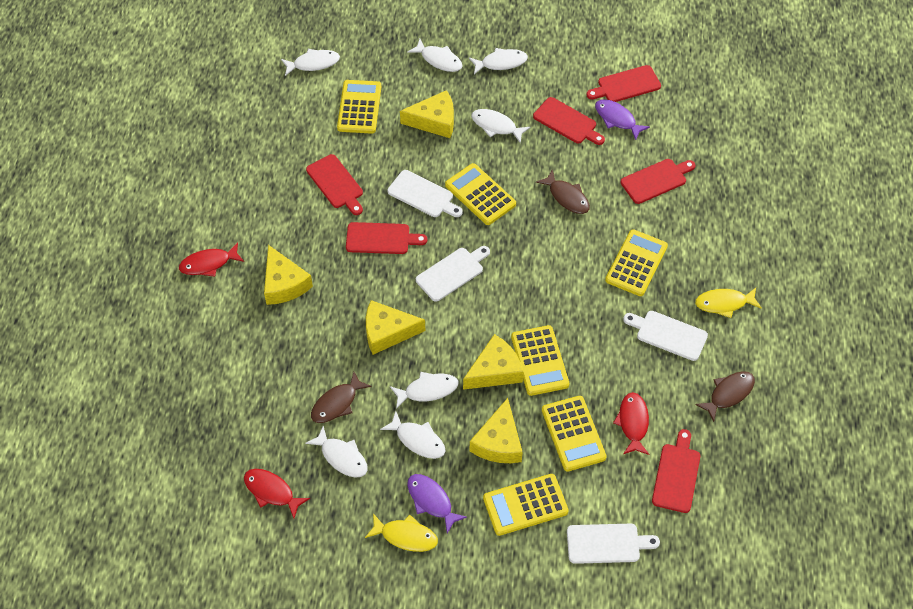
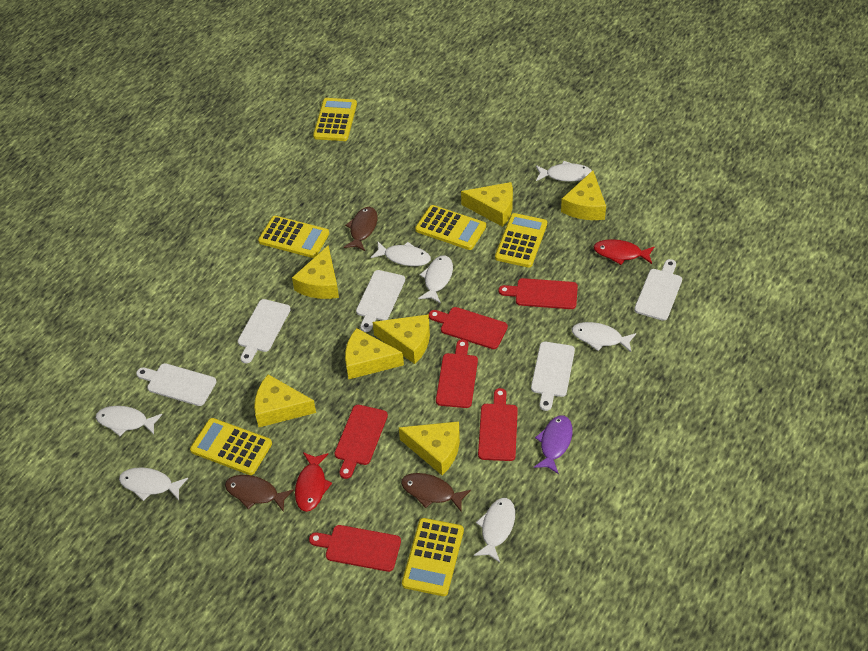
purple fish: 2 -> 1
red fish: 3 -> 2
white cutting board: 4 -> 5
yellow cheese: 5 -> 7
yellow fish: 2 -> 0

